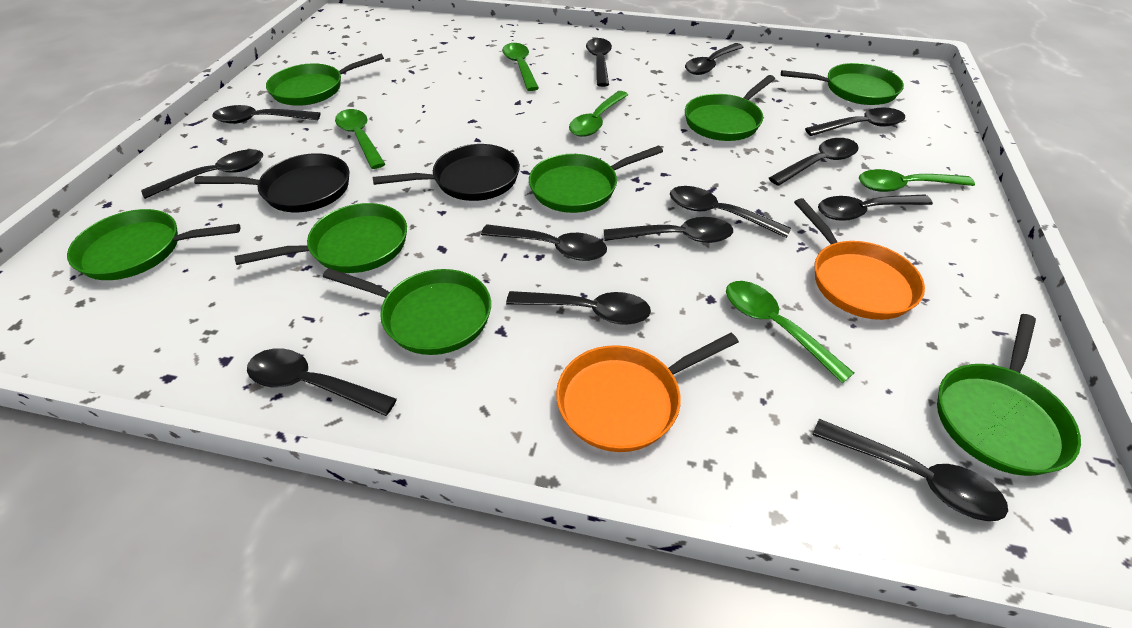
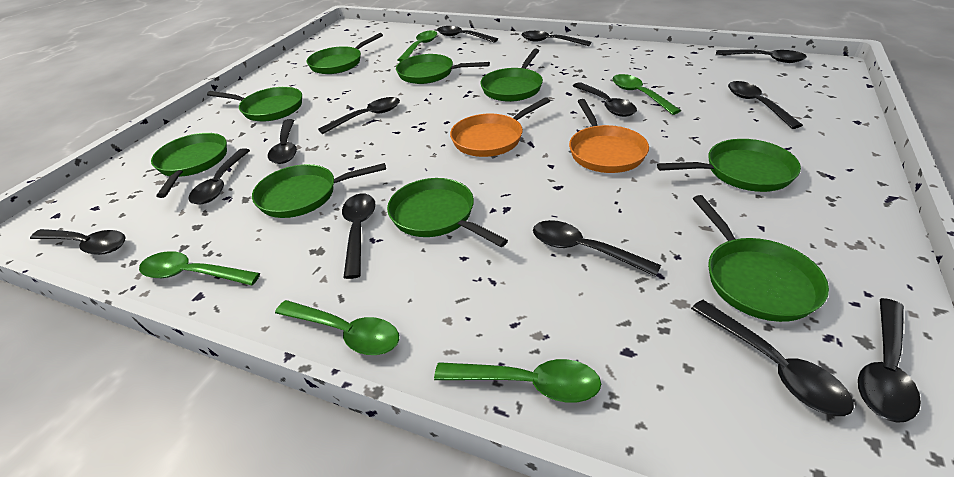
black pan: 2 -> 0
green pan: 8 -> 9

